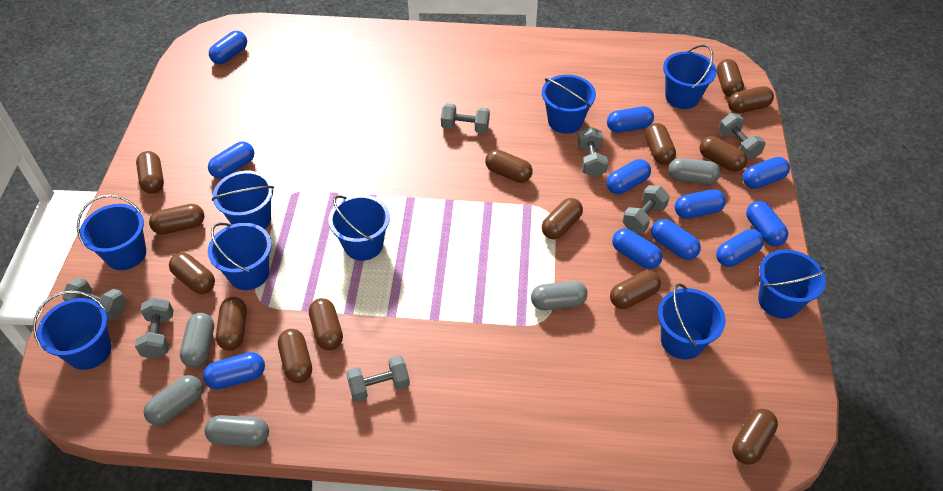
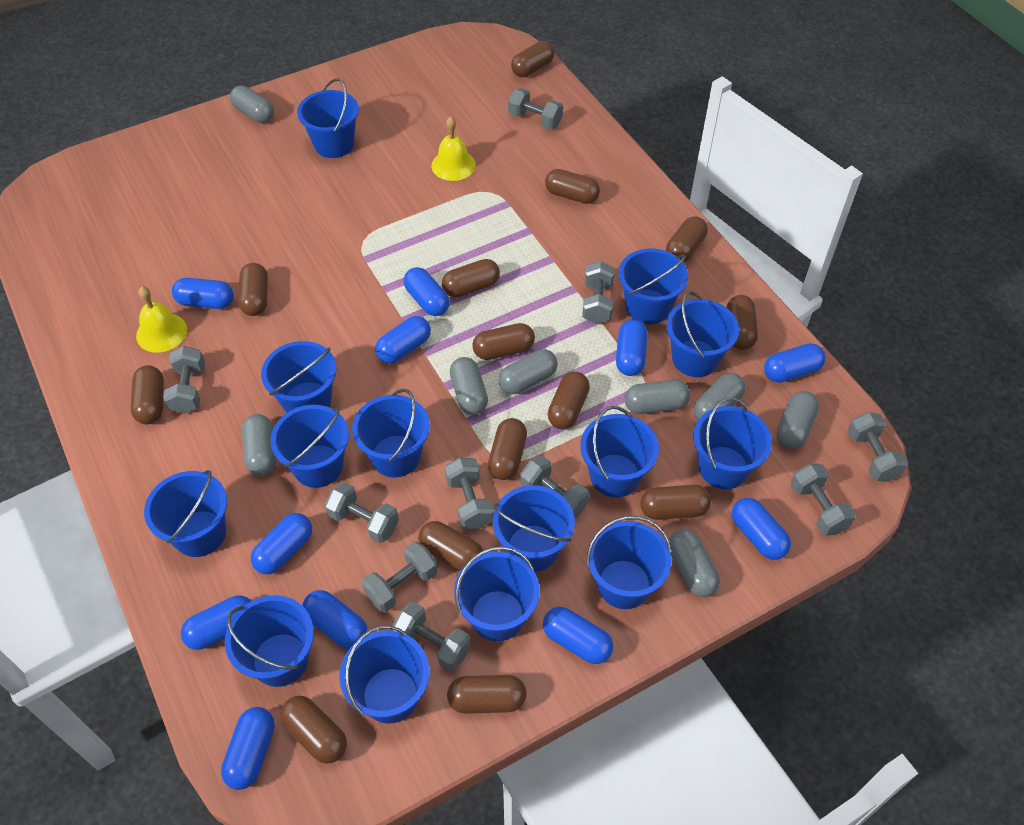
blue bucket: 9 -> 14
grey capsule: 5 -> 8
grey dumbbell: 7 -> 10
yellow bell: 0 -> 2

